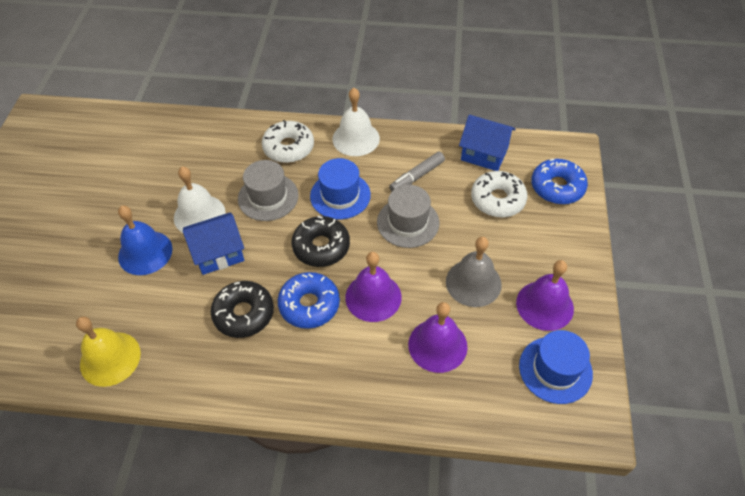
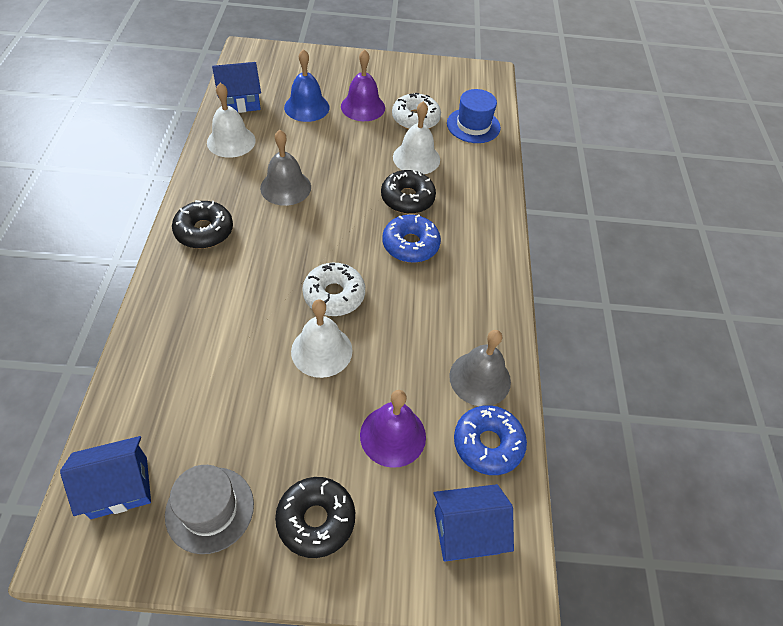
black donut: 2 -> 3
blue hat: 2 -> 1
blue house: 2 -> 3
grey bell: 1 -> 2
grey hat: 2 -> 1
grey marker: 1 -> 0
purple bell: 3 -> 2
white bell: 2 -> 3
yellow bell: 1 -> 0

